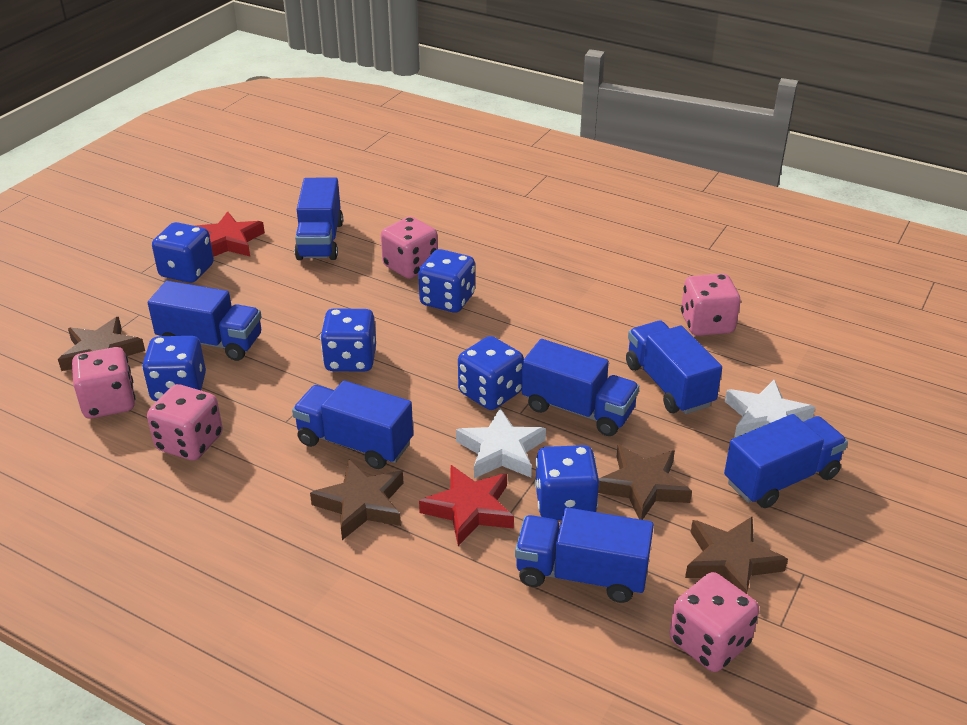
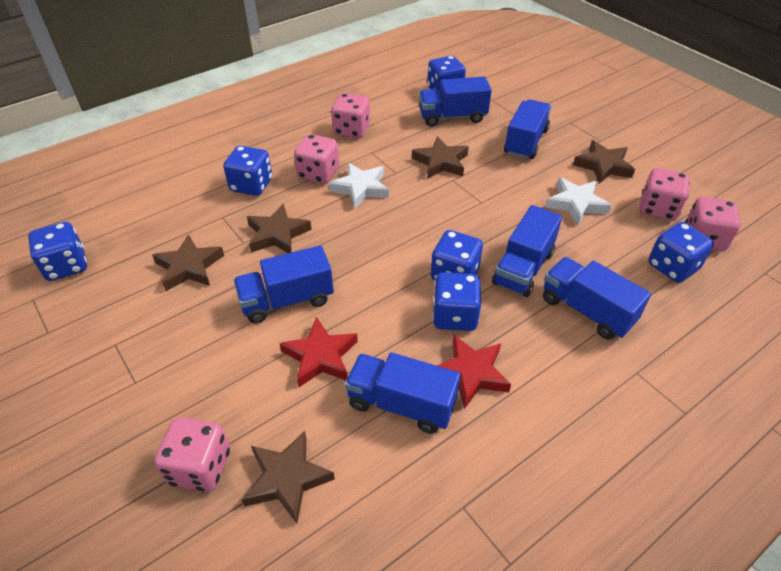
blue truck: 7 -> 6
brown star: 4 -> 5

